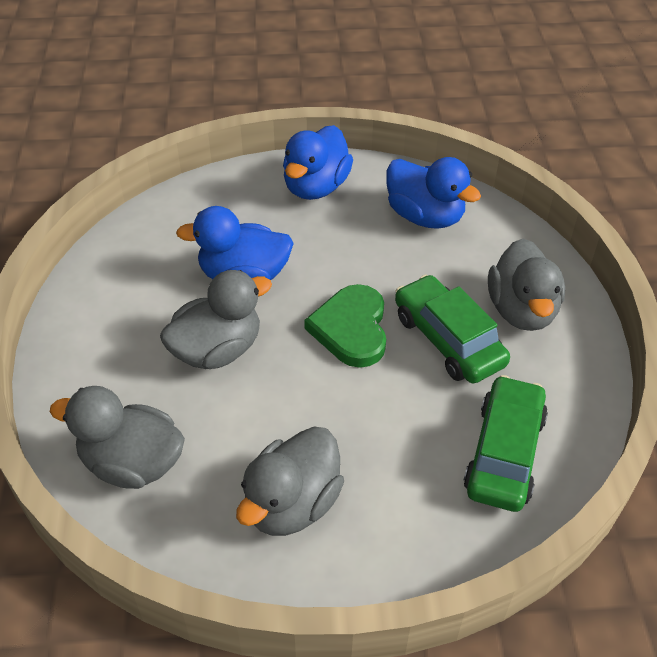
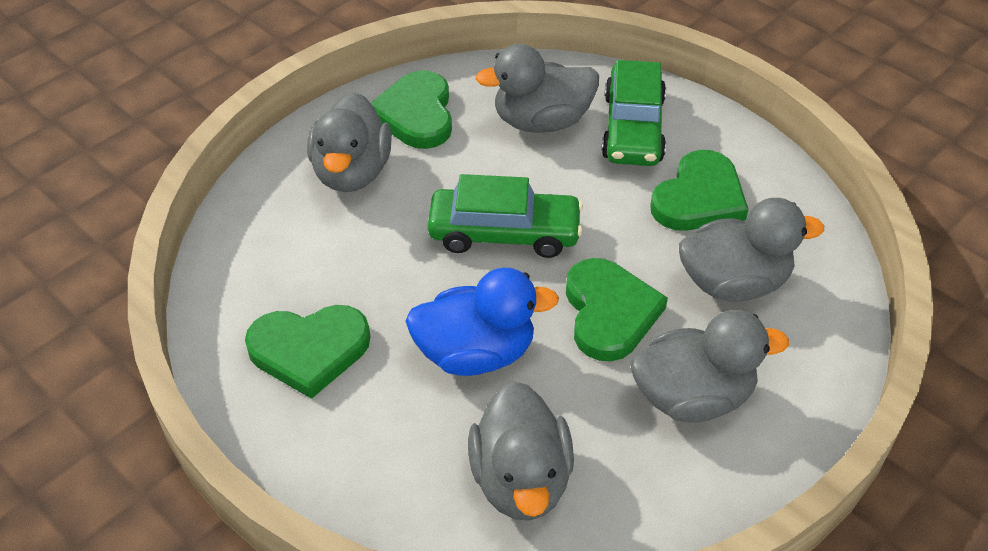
blue duck: 3 -> 1
green heart: 1 -> 4
grey duck: 4 -> 5

